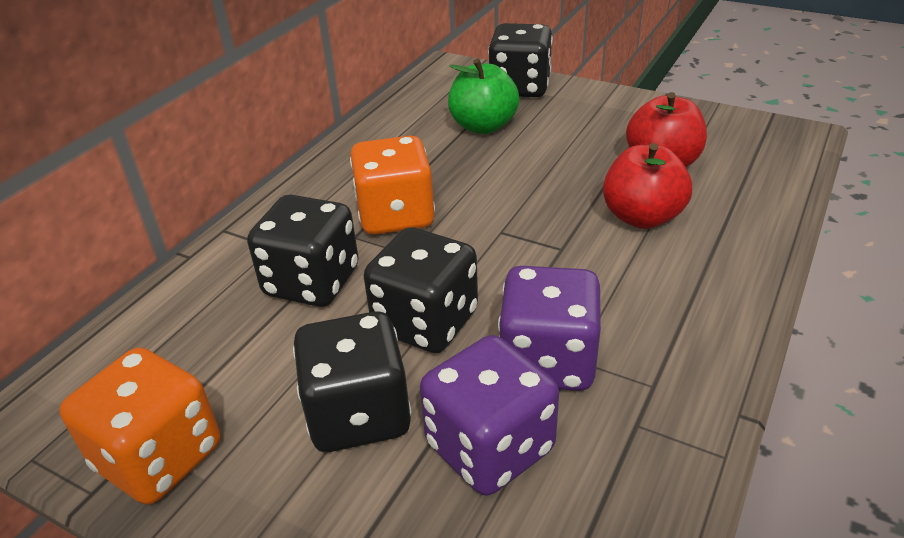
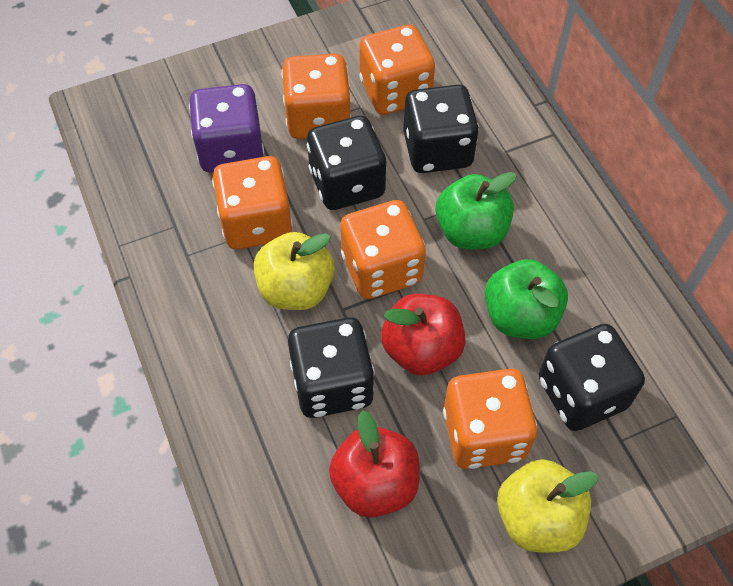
green apple: 1 -> 2
orange dice: 2 -> 5
purple dice: 2 -> 1
yellow apple: 0 -> 2

